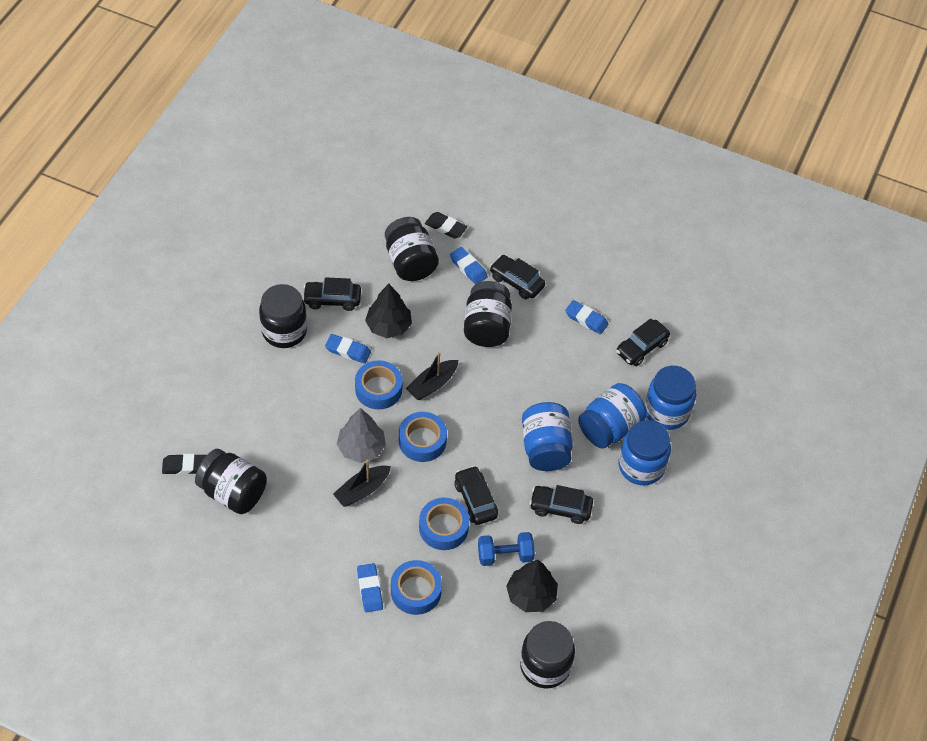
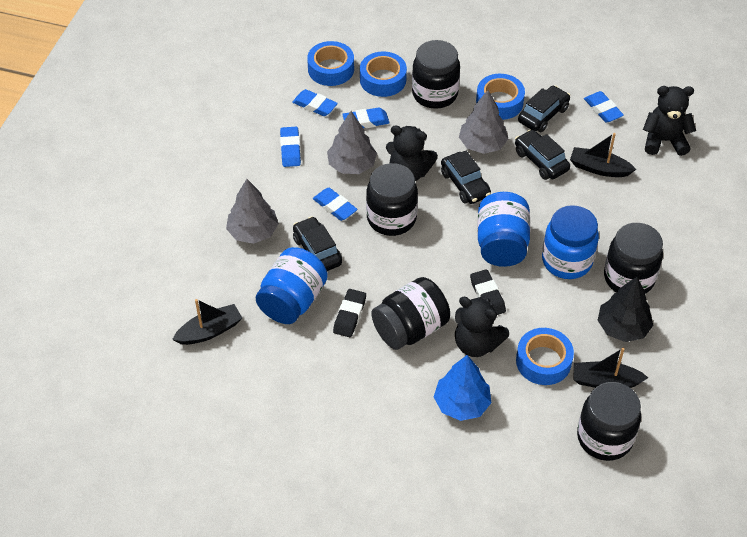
black boat: 2 -> 3
black car: 5 -> 4
black teddy bear: 0 -> 3
black tree: 2 -> 1
blue dumbbell: 1 -> 0
blue eraser: 4 -> 5
blue jar: 4 -> 3
blue tree: 0 -> 1
grey tree: 1 -> 3

